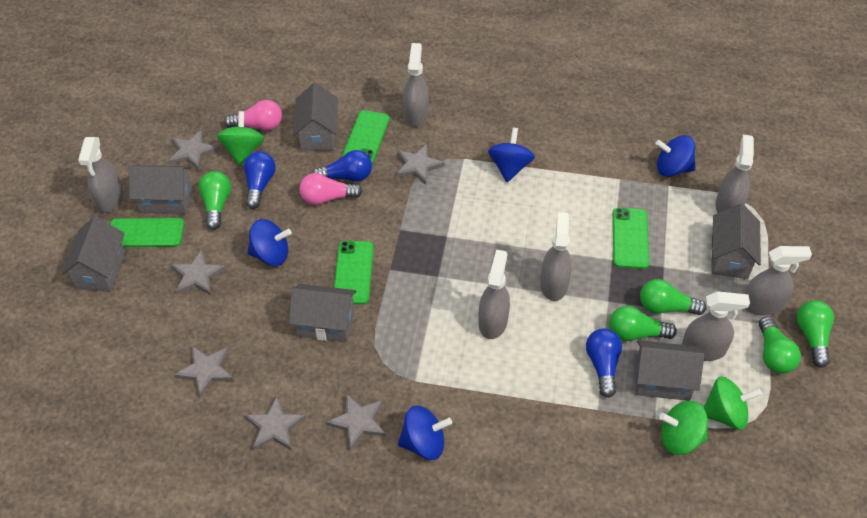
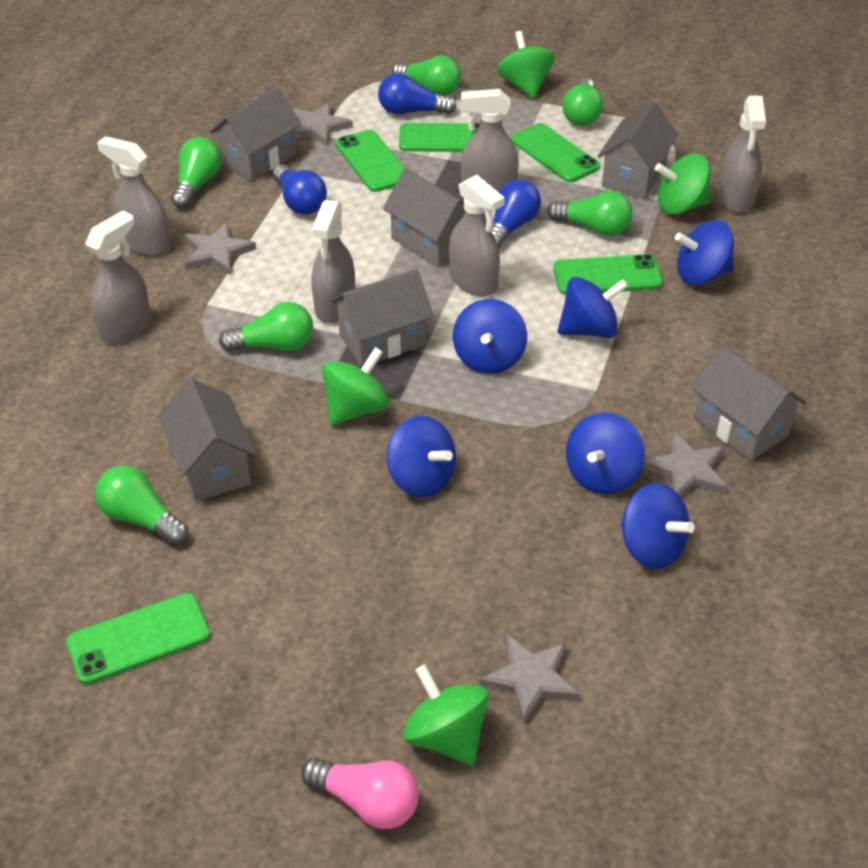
blue spinning top: 4 -> 6
green light bulb: 5 -> 6
green phone: 4 -> 5
green spinning top: 3 -> 4
grey spray bottle: 7 -> 6
grey star: 6 -> 4
pink light bulb: 2 -> 1

